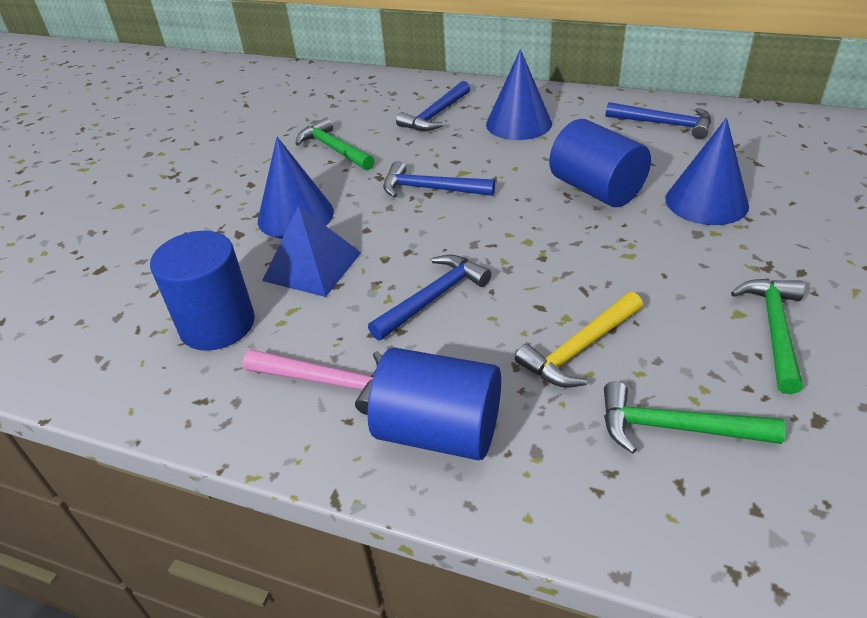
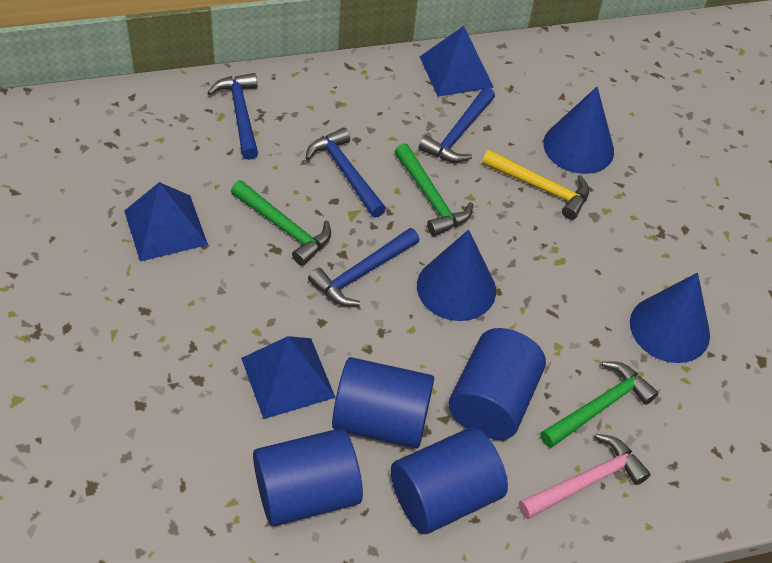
blue cylinder: 3 -> 4
blue pyramid: 1 -> 3

